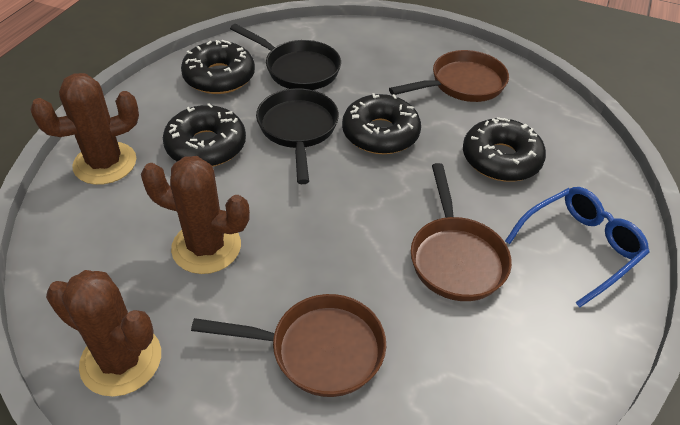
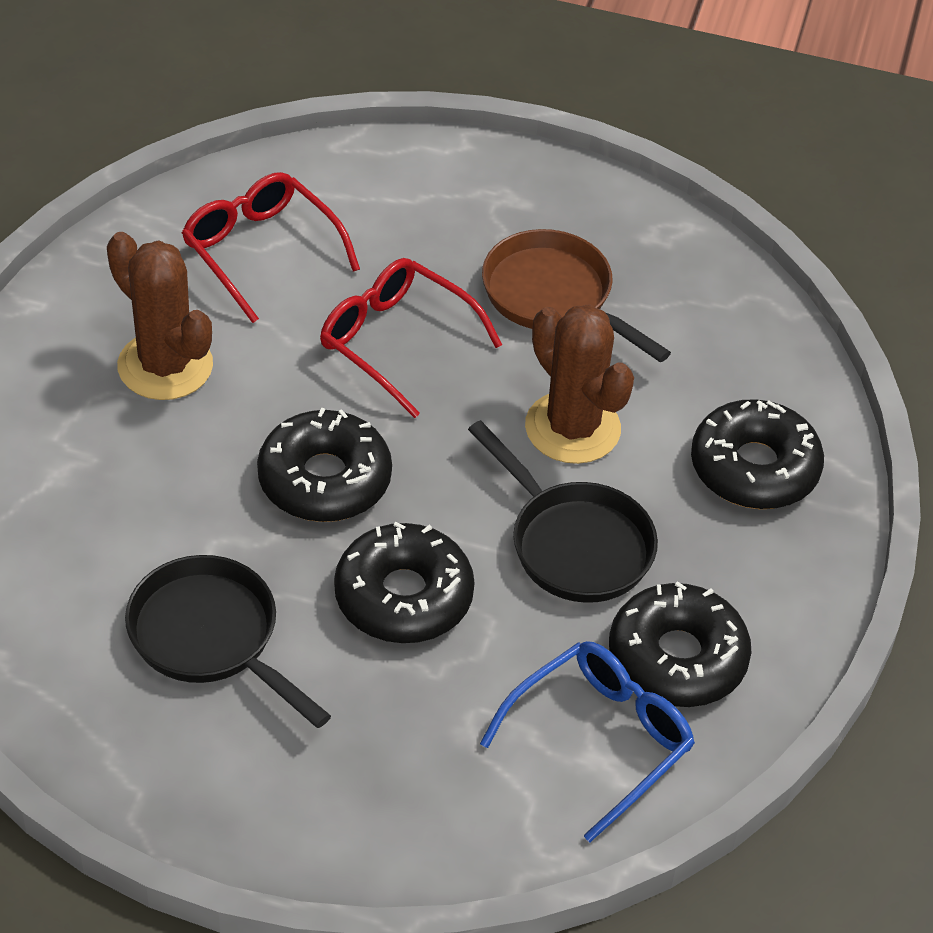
brown cactus: 3 -> 2
brown pan: 3 -> 1
red glasses: 0 -> 2

